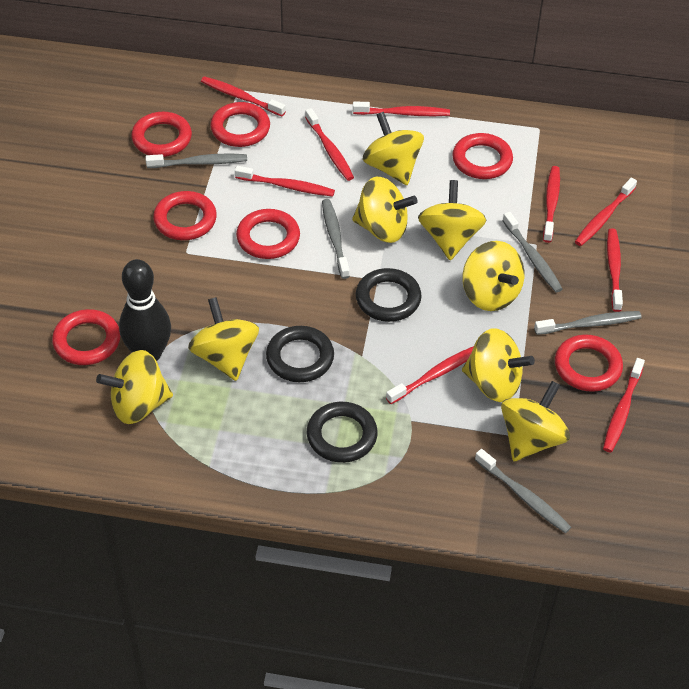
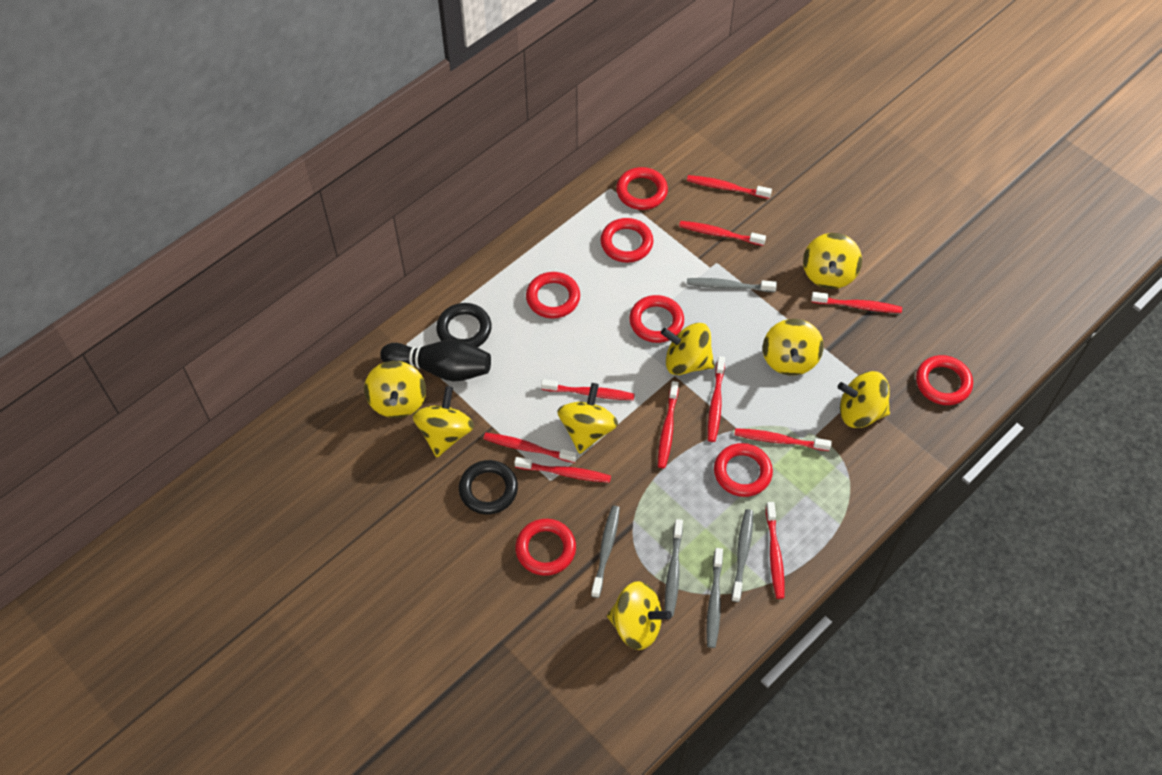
black ring: 3 -> 2
red toothbrush: 9 -> 10

